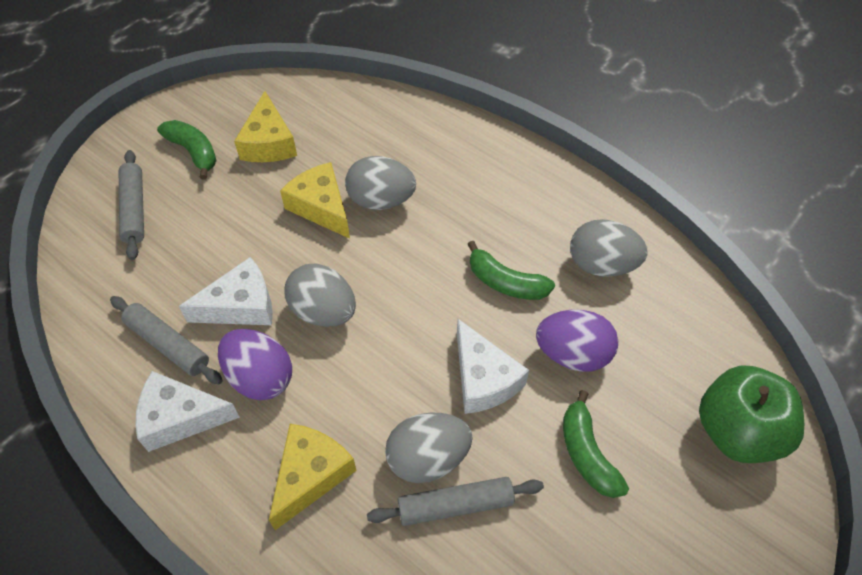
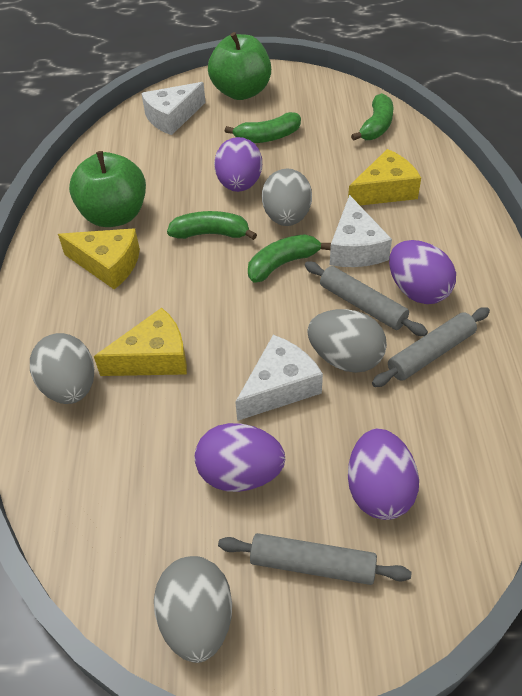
green apple: 1 -> 2
green banana: 3 -> 4
purple egg: 2 -> 4

